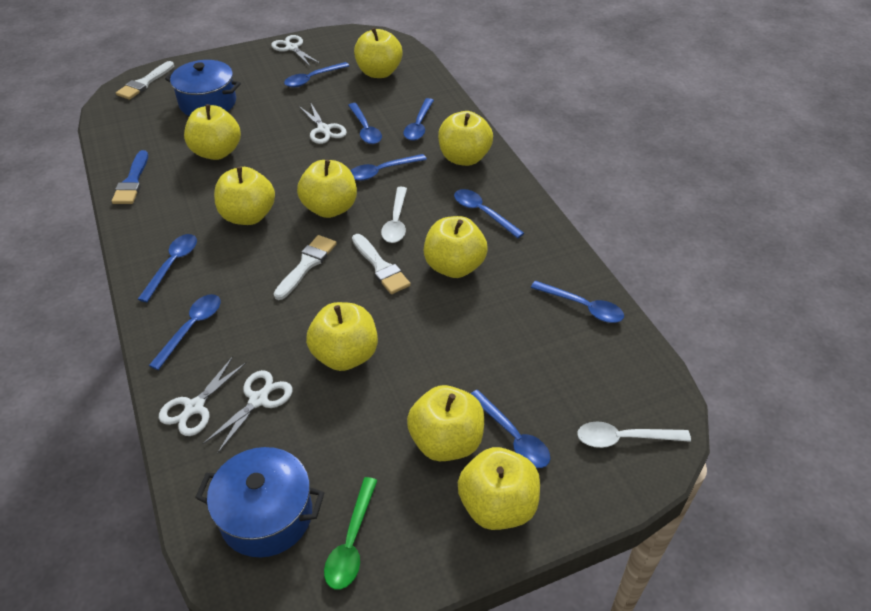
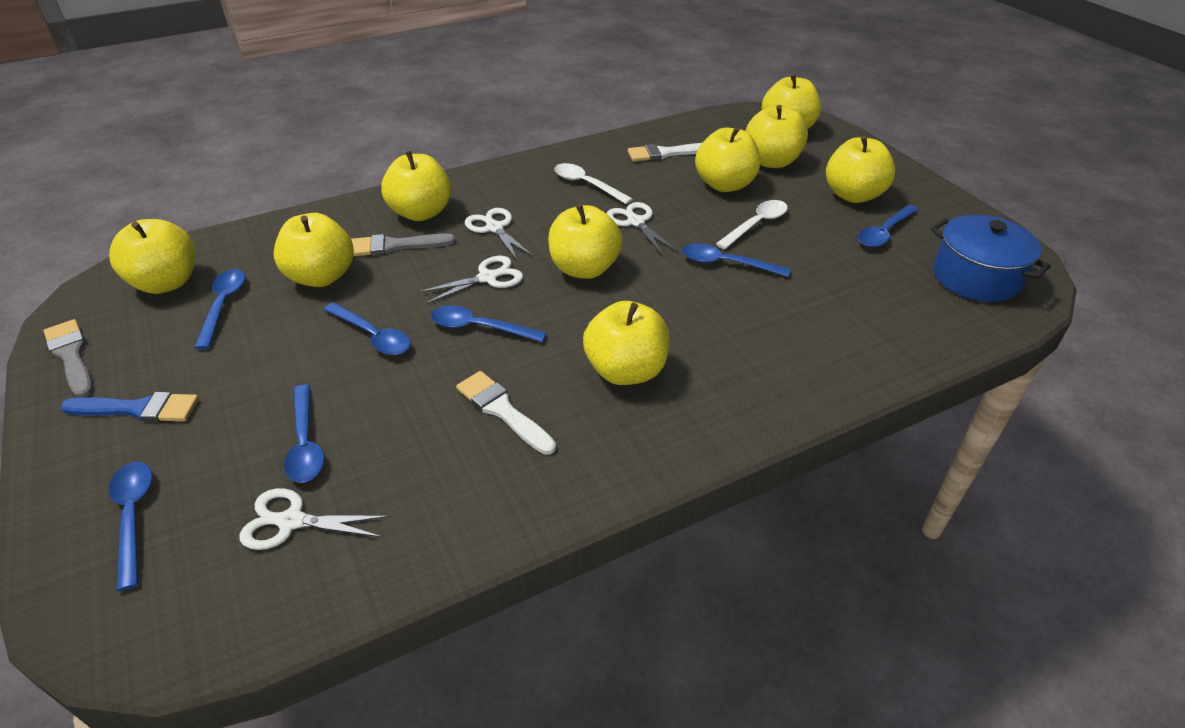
blue pot: 2 -> 1
blue spoon: 9 -> 7
green spoon: 1 -> 0
grey brush: 0 -> 2
white brush: 3 -> 2

